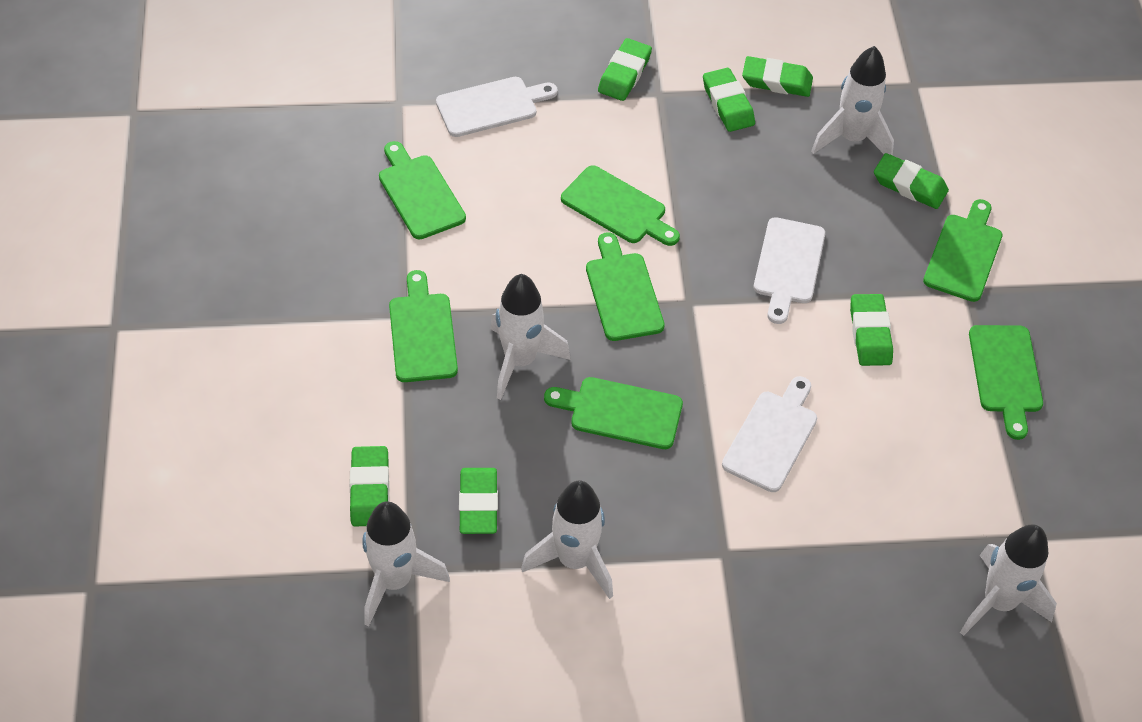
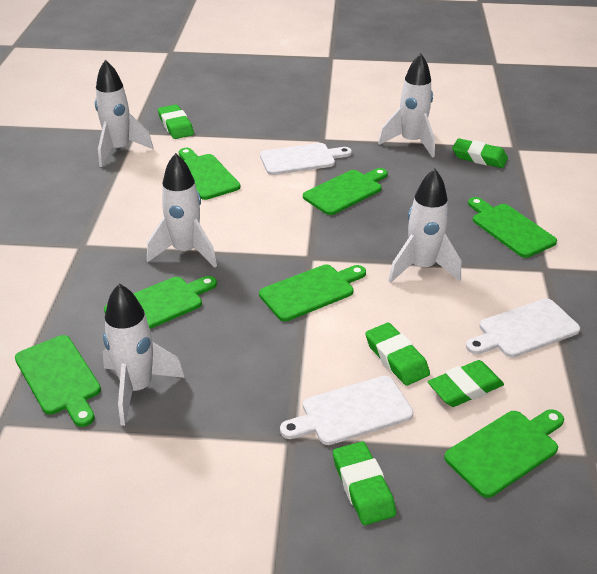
green eraser: 7 -> 5

